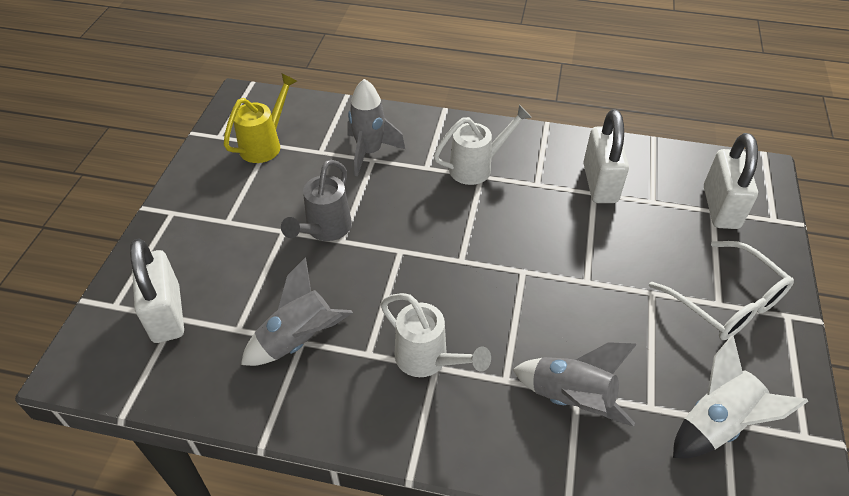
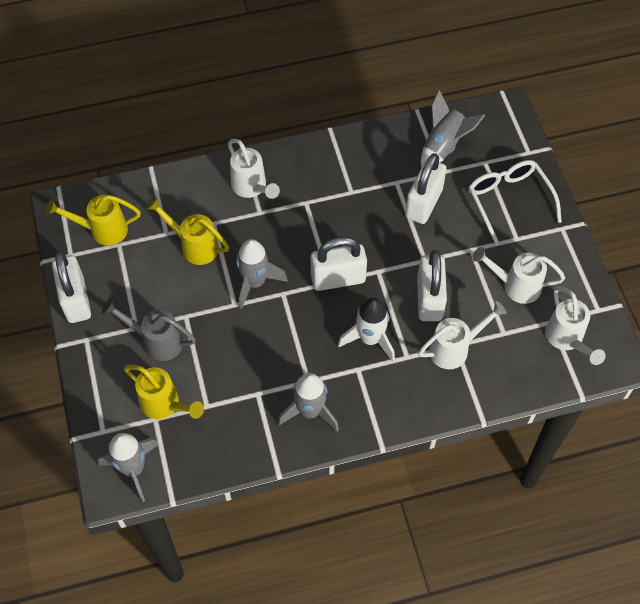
grey rocket: 3 -> 4
white padlock: 3 -> 4
white watering can: 2 -> 4
yellow watering can: 1 -> 3

